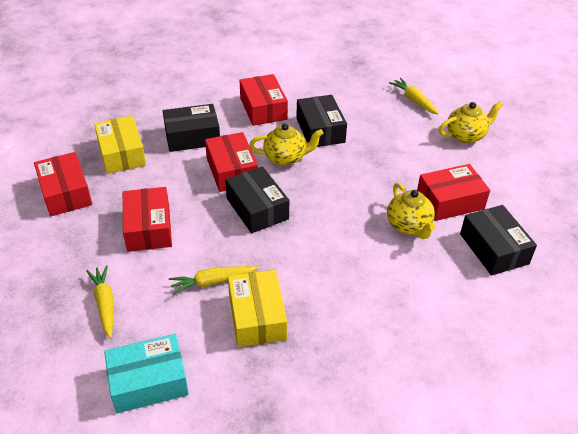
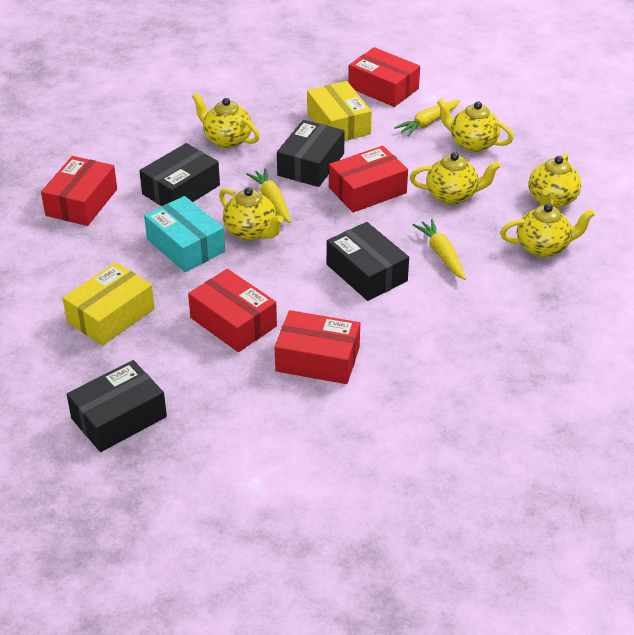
yellow teapot: 3 -> 6

